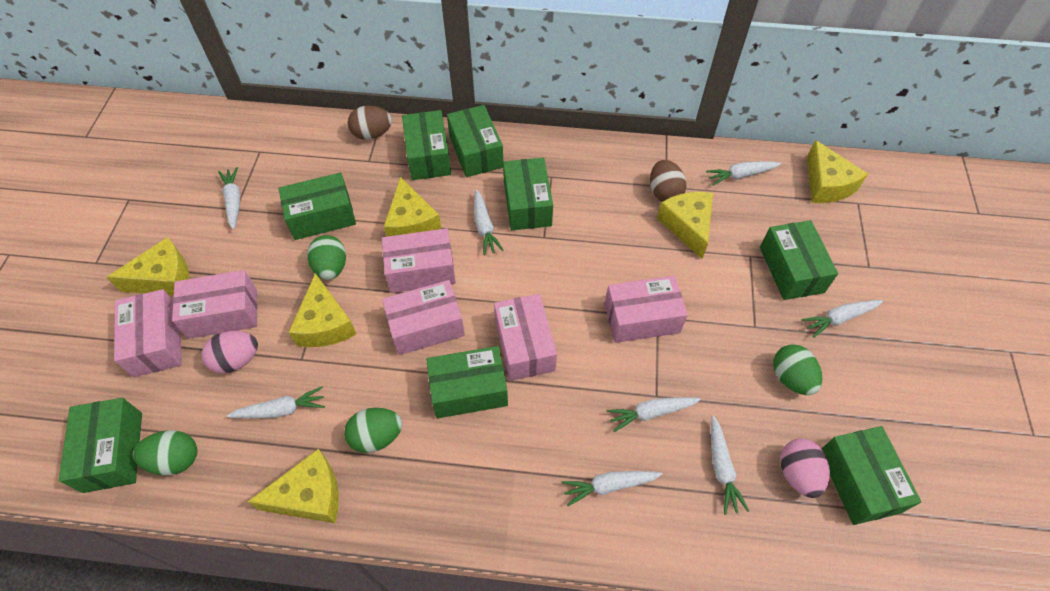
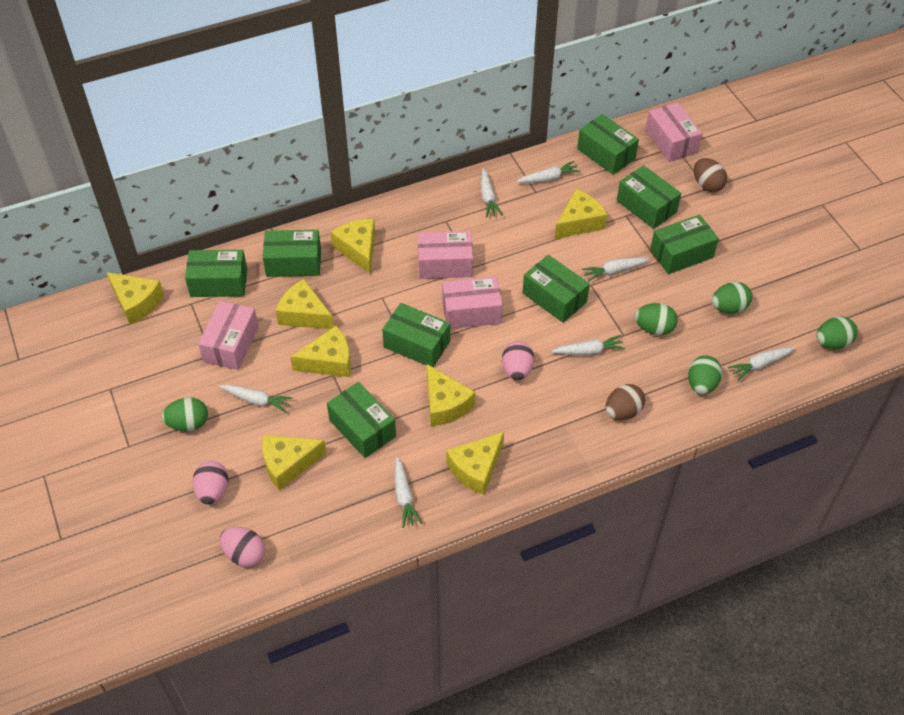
green egg: 4 -> 5
pink box: 6 -> 4
pink egg: 2 -> 3
white carrot: 8 -> 7
yellow cheese: 6 -> 8

